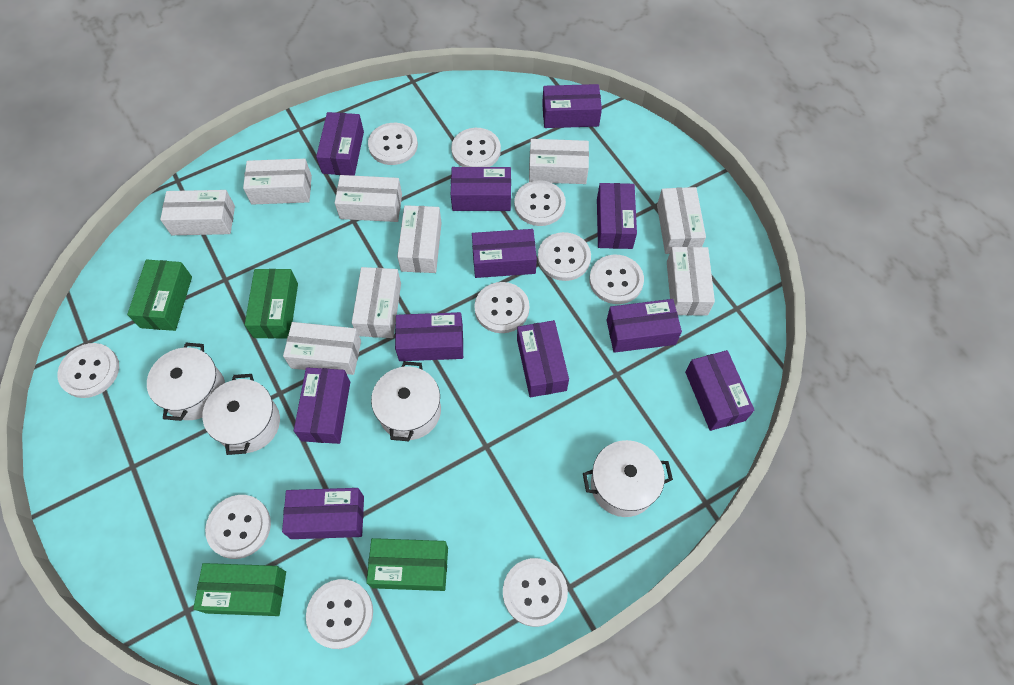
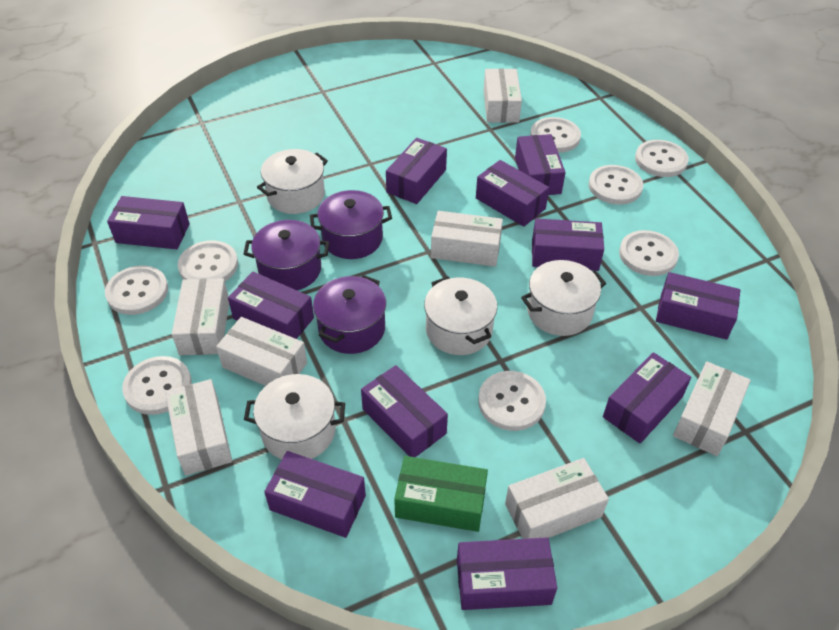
green box: 4 -> 1
purple pot: 0 -> 3
white box: 9 -> 7
white button: 10 -> 8

